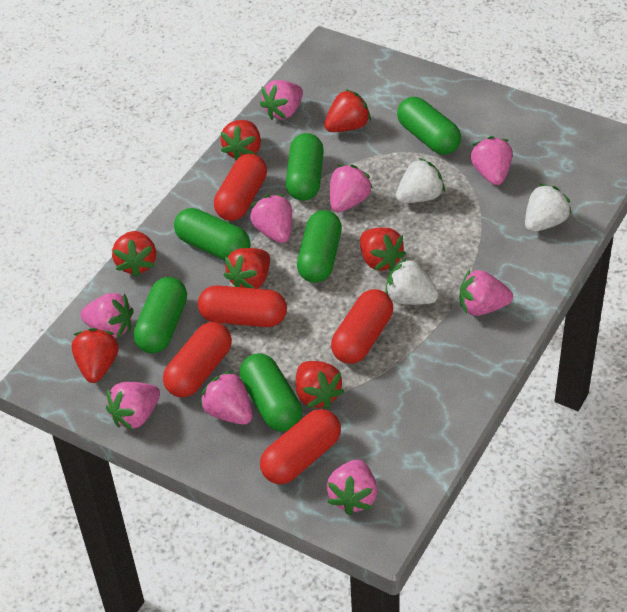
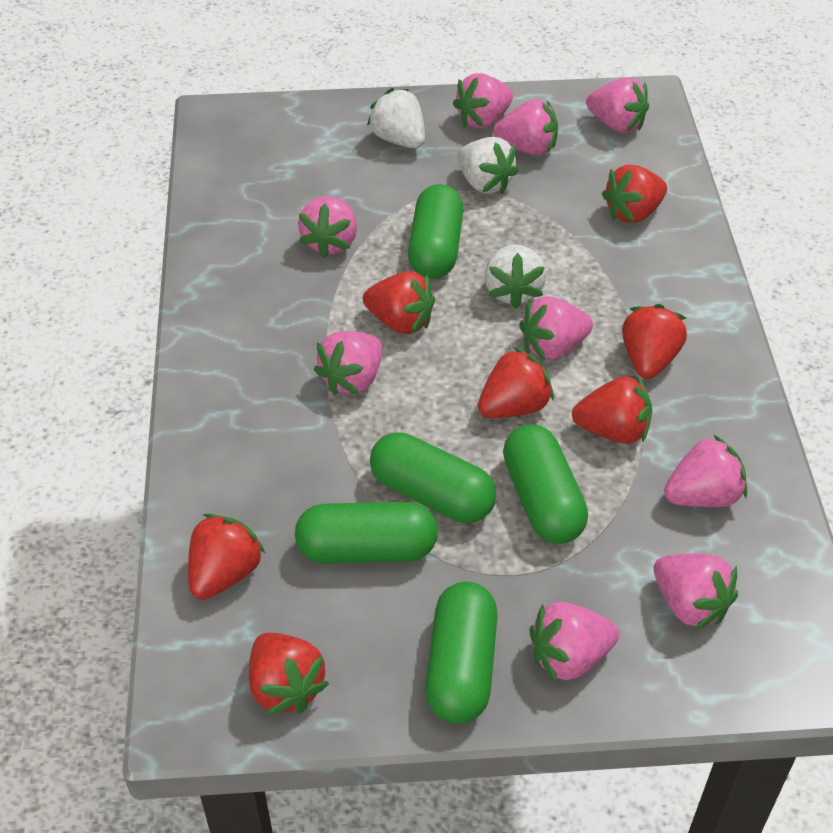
green capsule: 6 -> 5
red capsule: 5 -> 0

